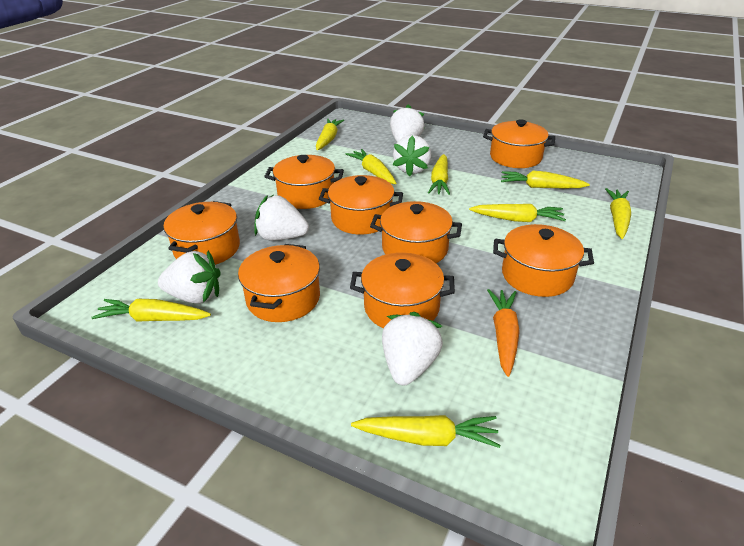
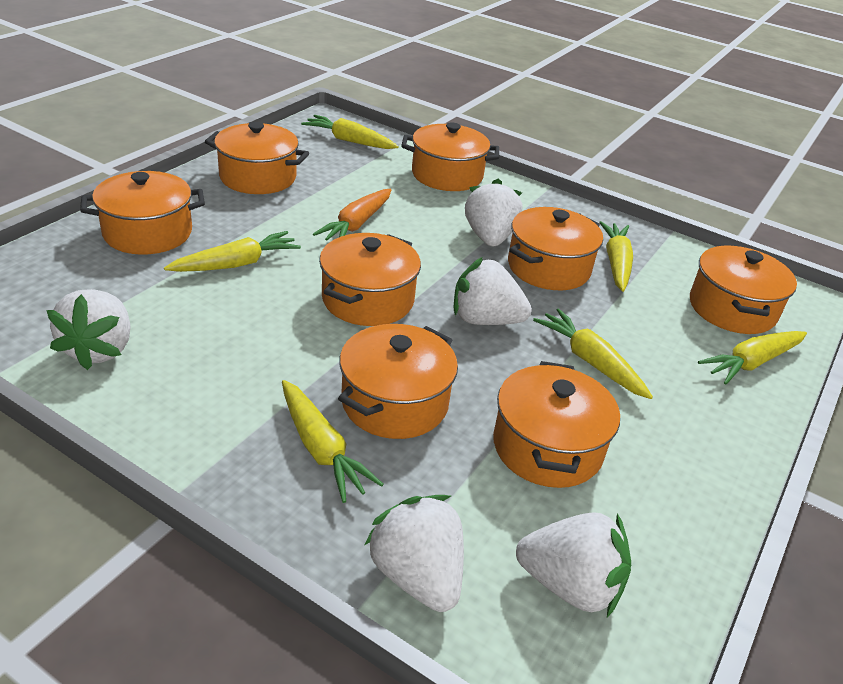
yellow carrot: 8 -> 6

